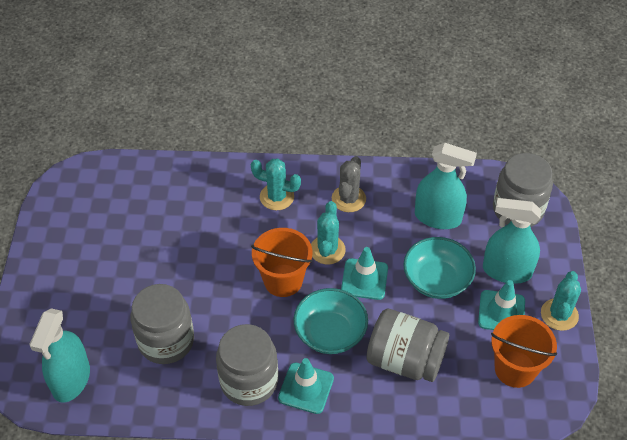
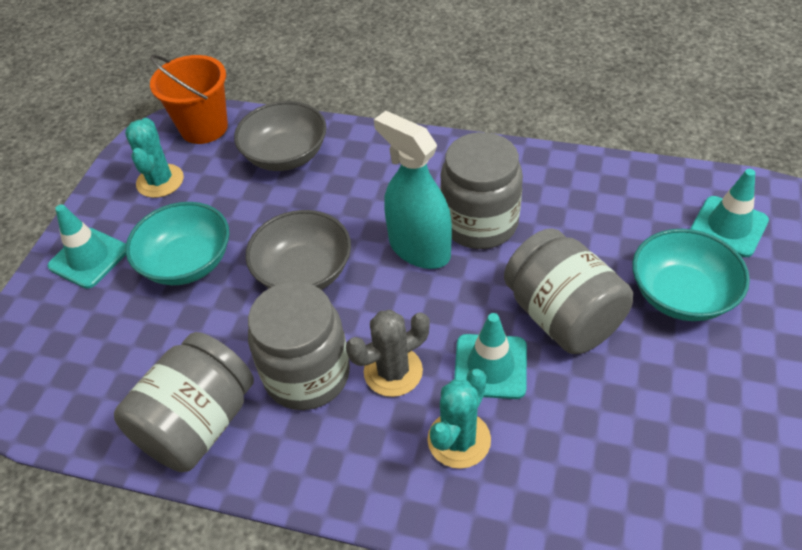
grey bowl: 0 -> 2
orange bucket: 2 -> 1
turquoise cactus: 3 -> 2
turquoise spray bottle: 3 -> 1

